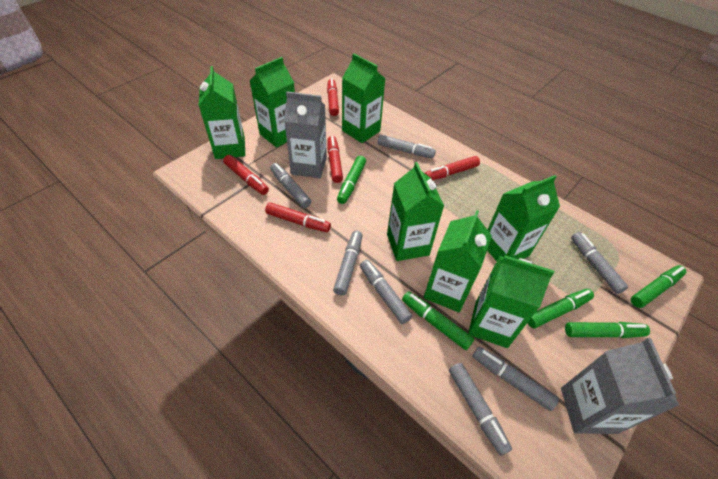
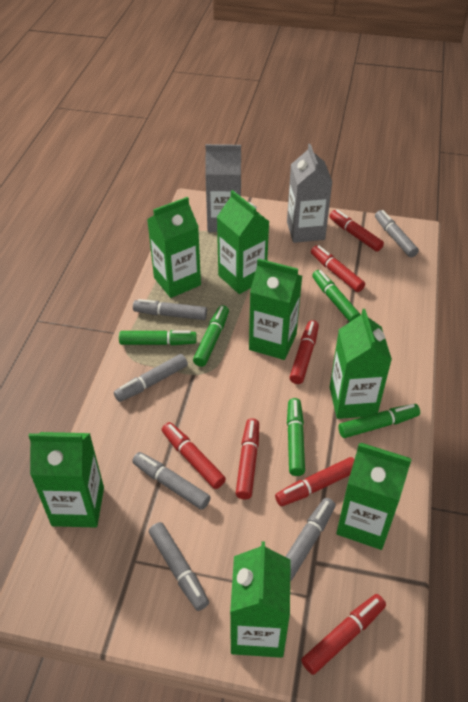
grey marker: 7 -> 6
red marker: 5 -> 7

